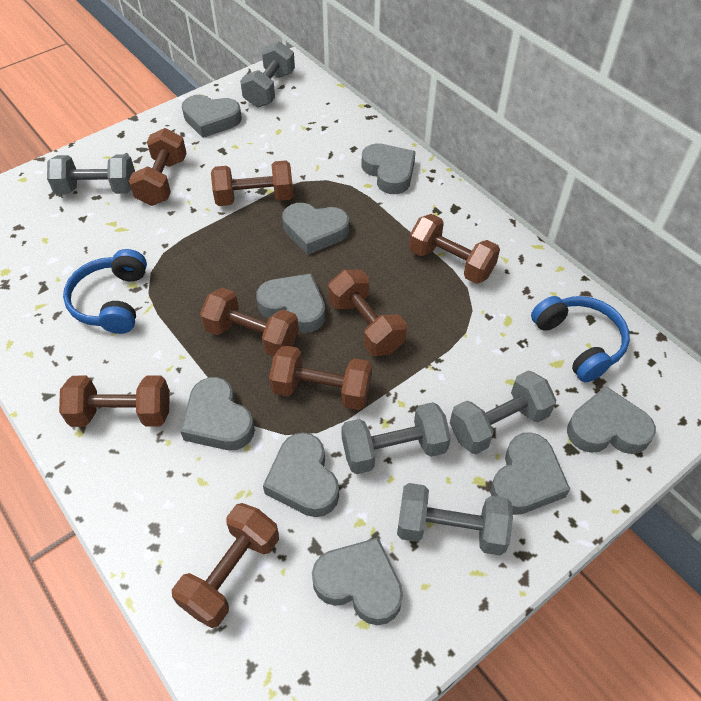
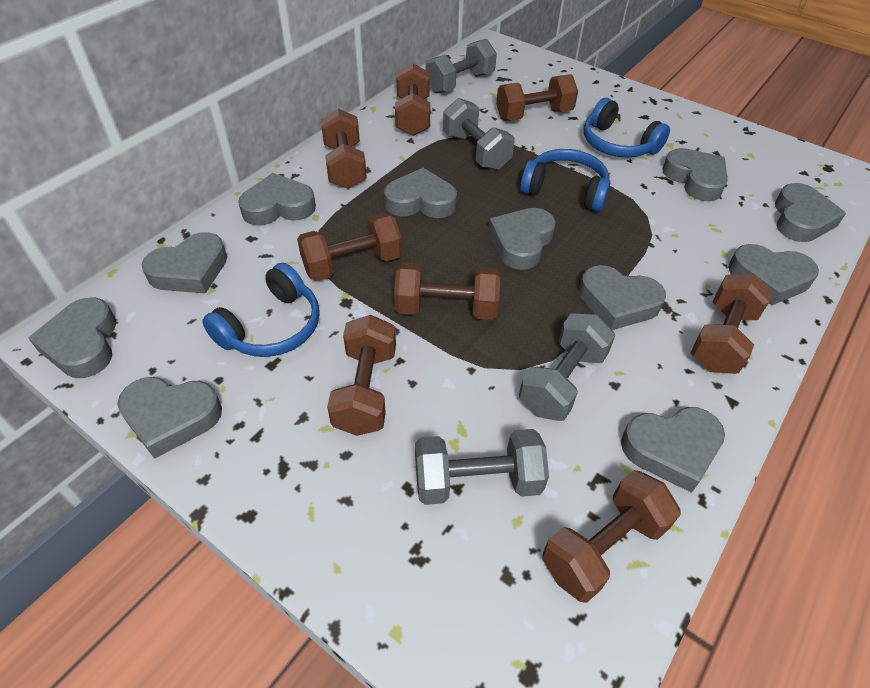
blue headphones: 2 -> 3
grey dumbbell: 5 -> 4
grey heart: 9 -> 11

